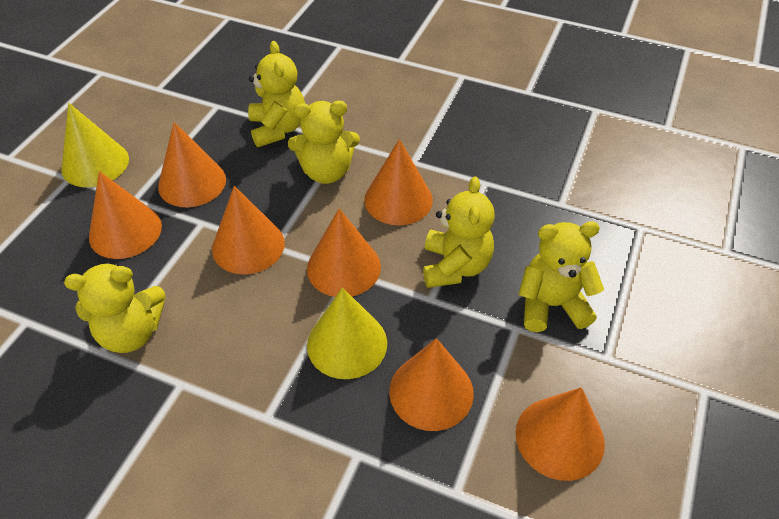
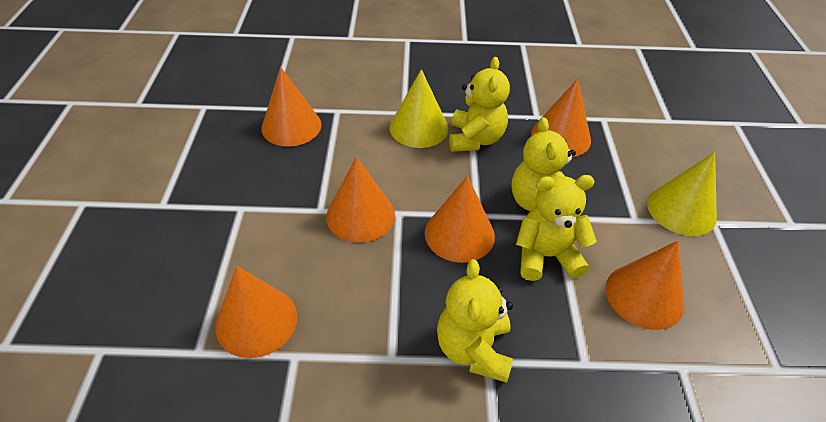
orange cone: 7 -> 6
yellow teddy bear: 5 -> 4

